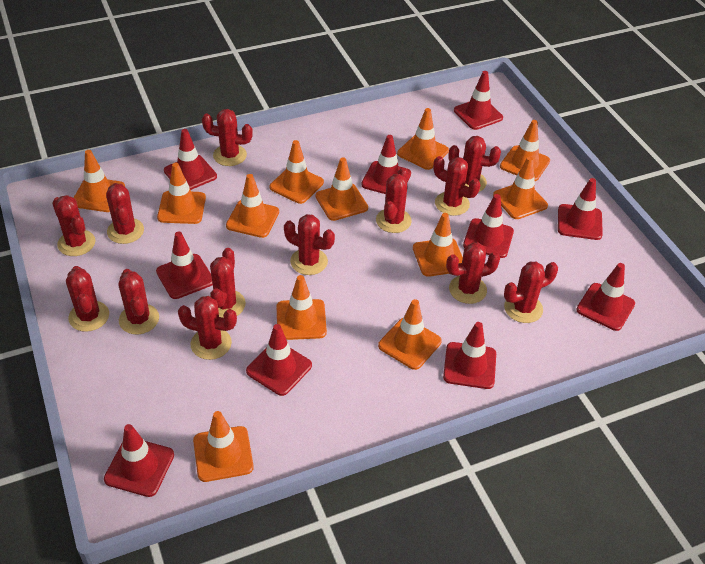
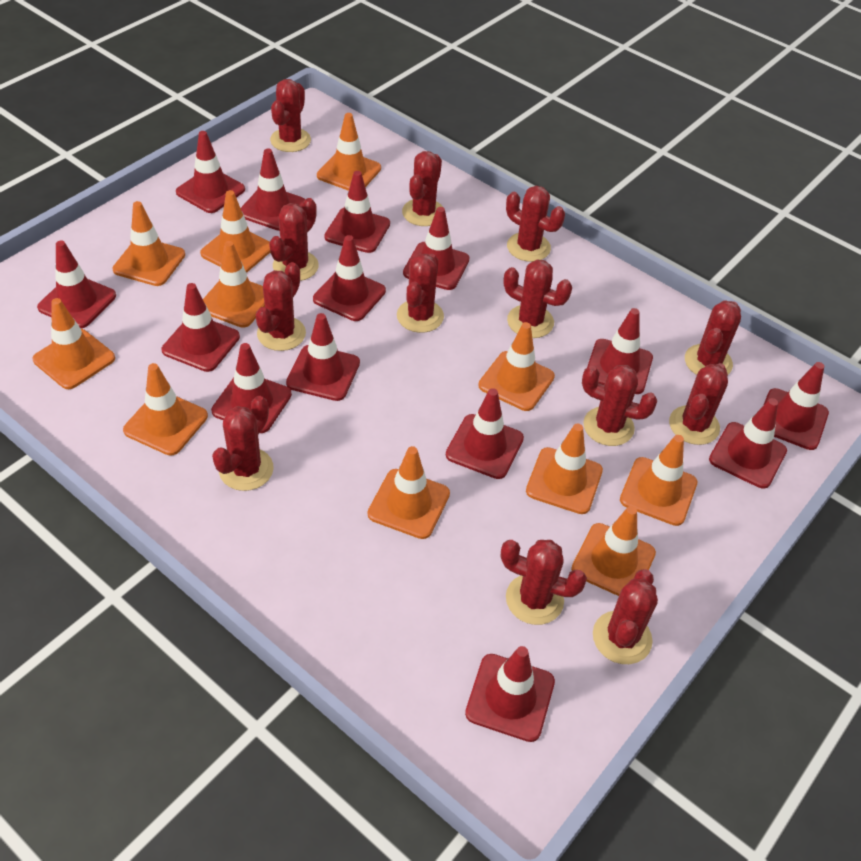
orange traffic cone: 12 -> 11
red traffic cone: 10 -> 14

